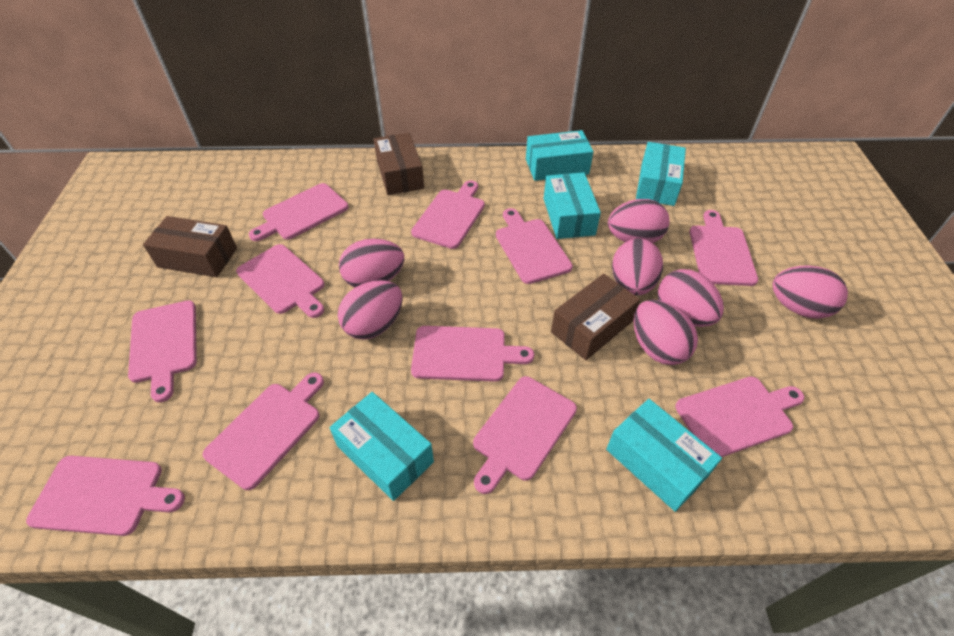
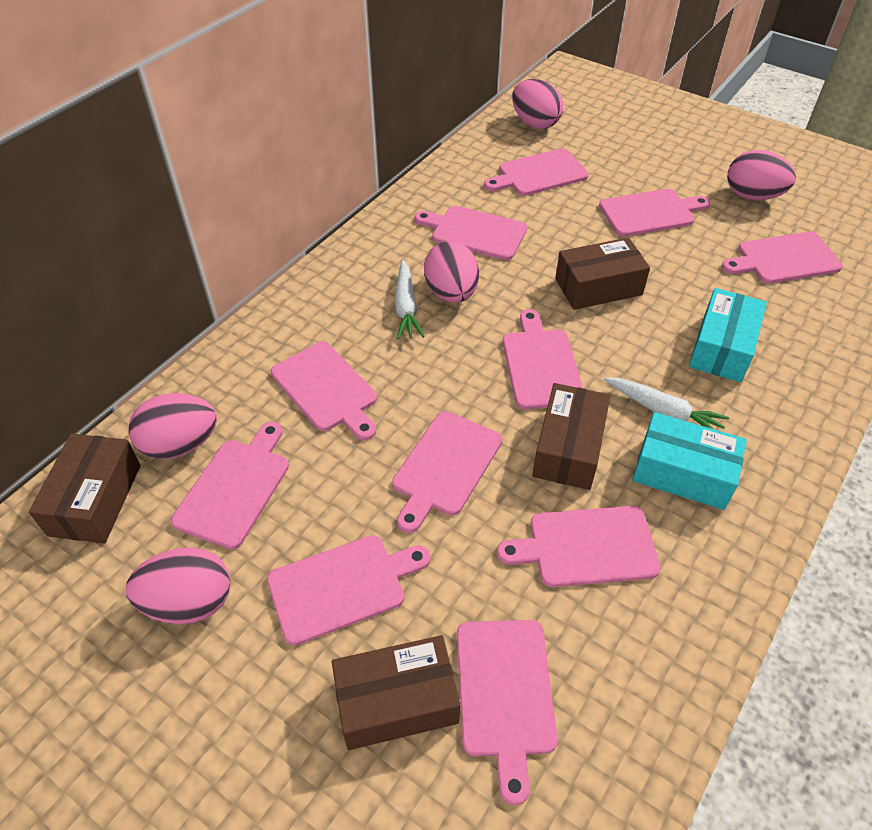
brown box: 3 -> 4
pink egg: 7 -> 5
turquoise box: 5 -> 2
white carrot: 0 -> 2

